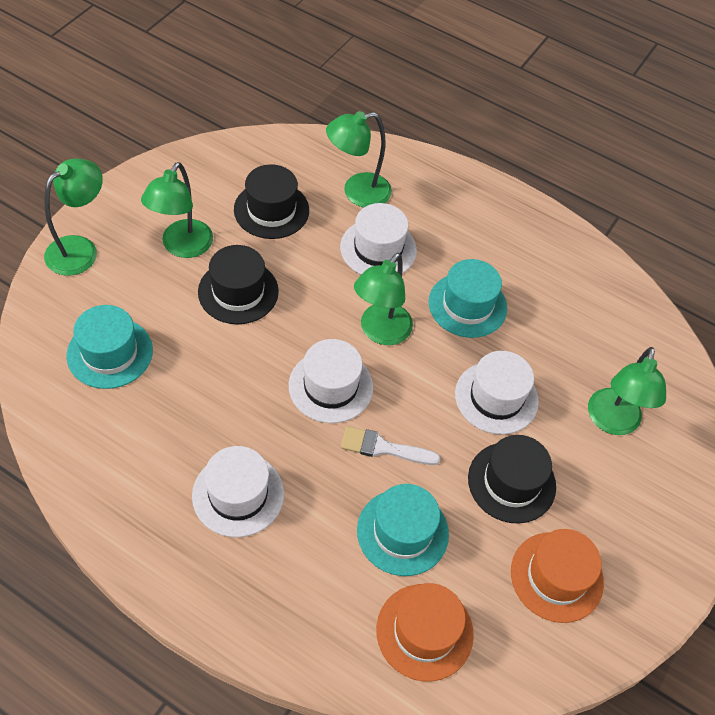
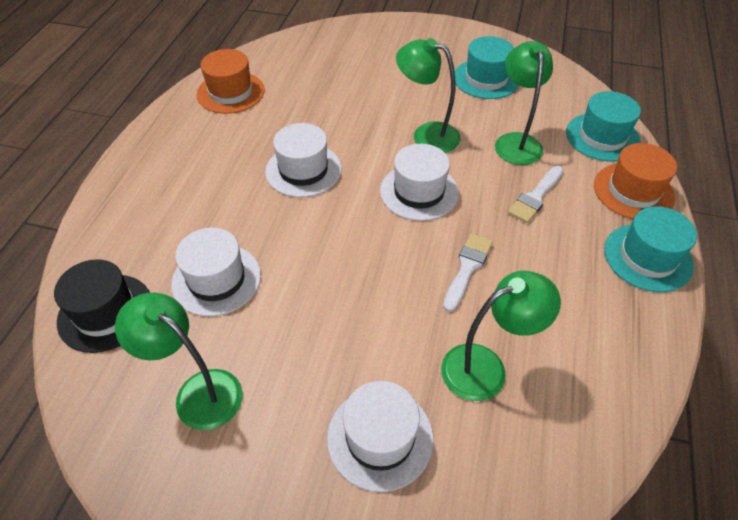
black hat: 3 -> 1
green lamp: 5 -> 4
white brush: 1 -> 2

